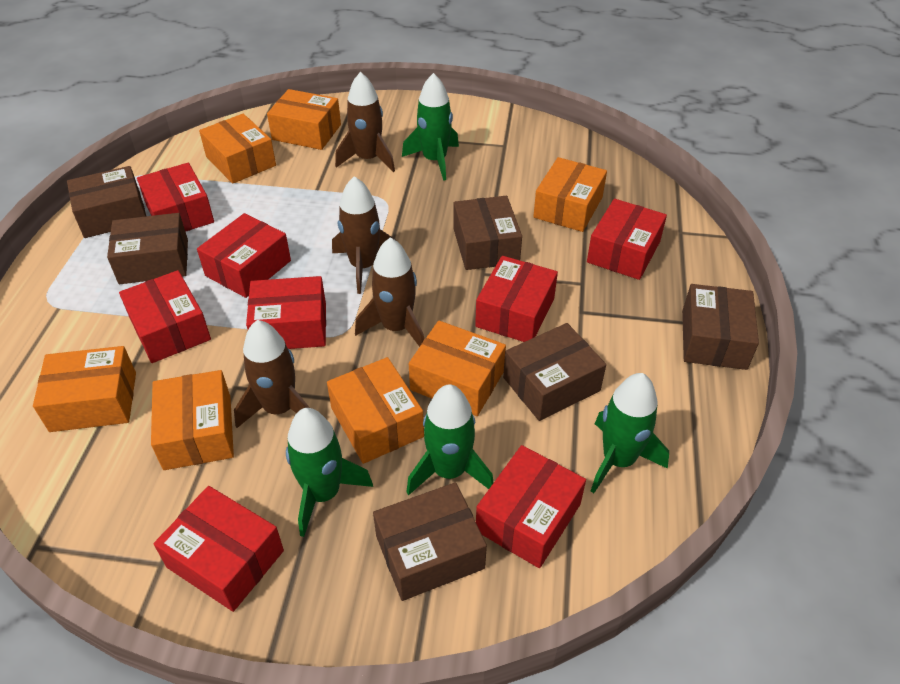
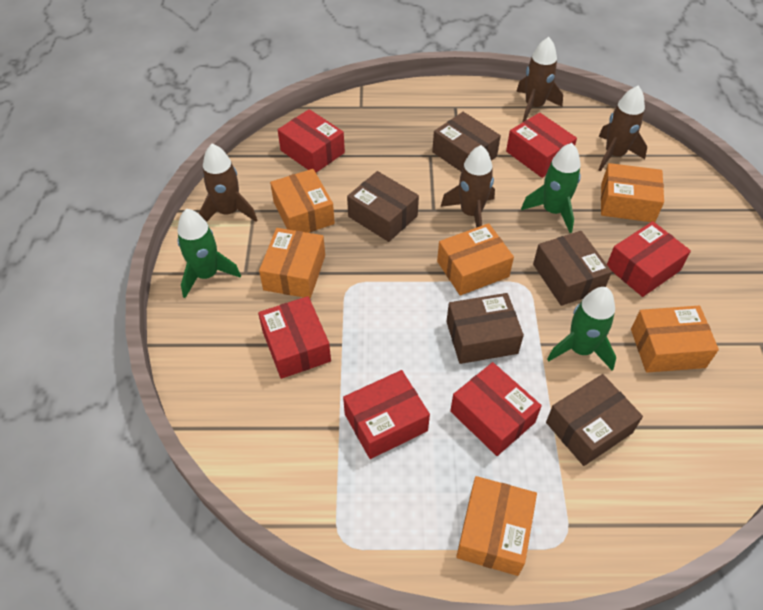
brown box: 6 -> 5
green rocket: 4 -> 3
orange box: 7 -> 6
red box: 8 -> 6

